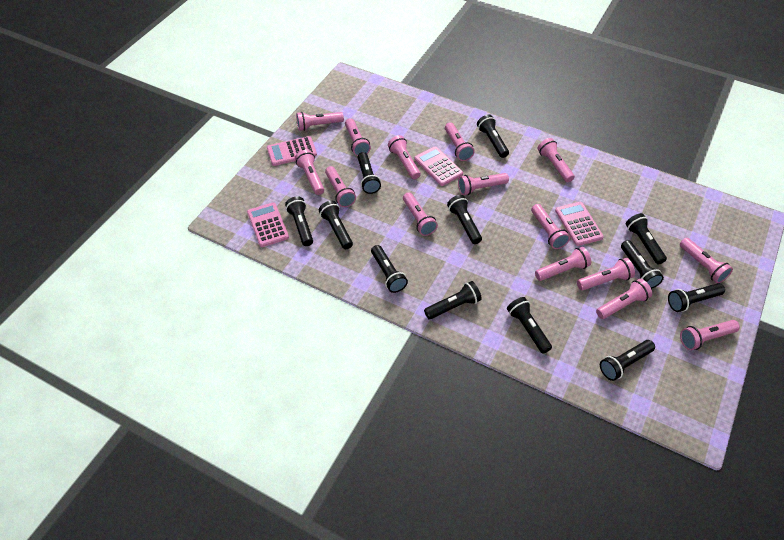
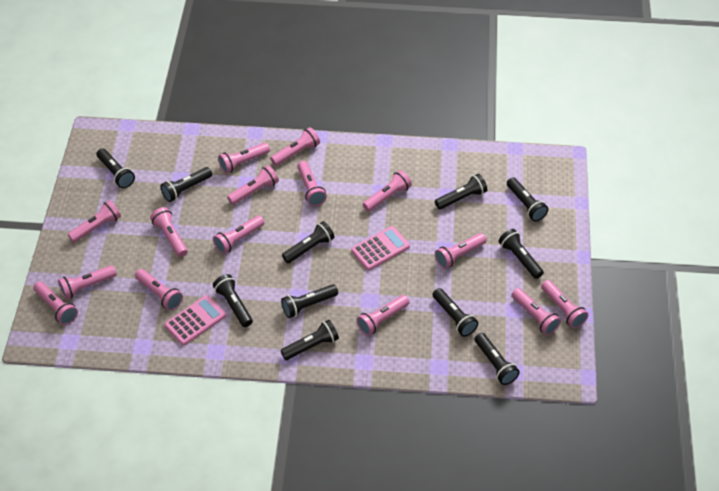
black flashlight: 12 -> 11
pink calculator: 4 -> 2

